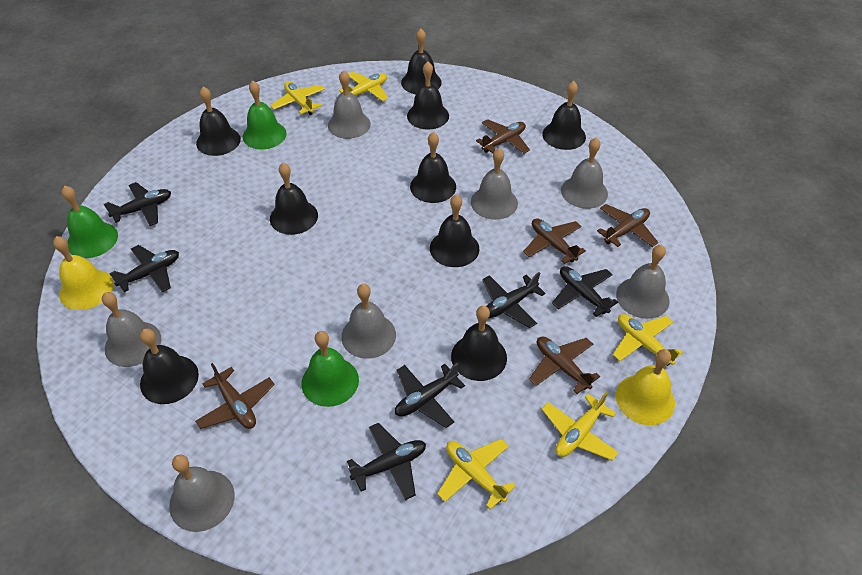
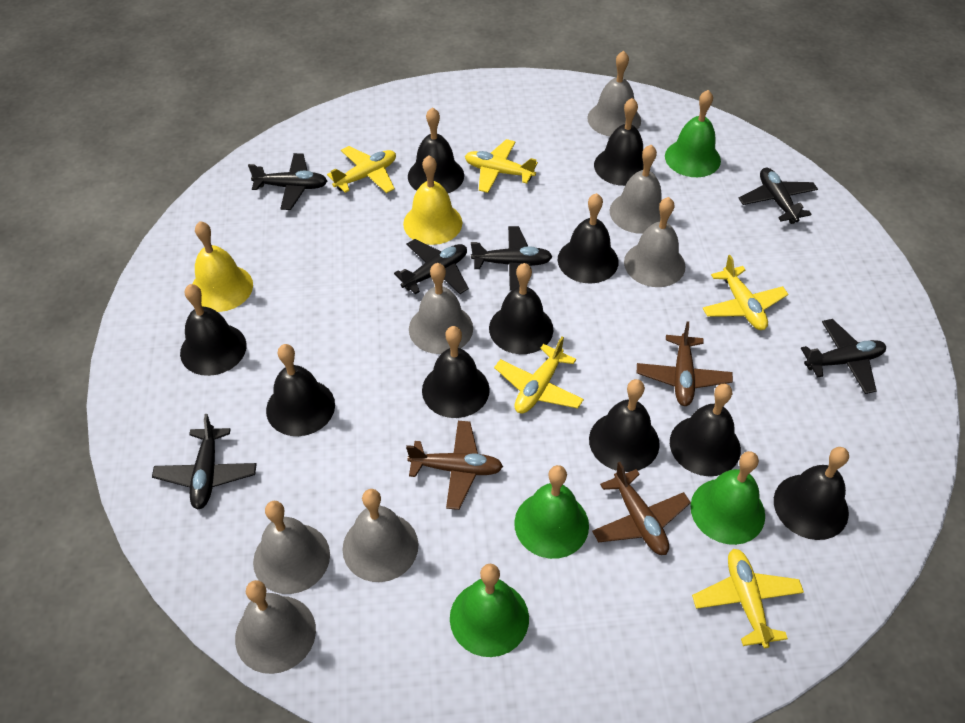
black bell: 9 -> 10
brown plane: 5 -> 3
green bell: 3 -> 4

